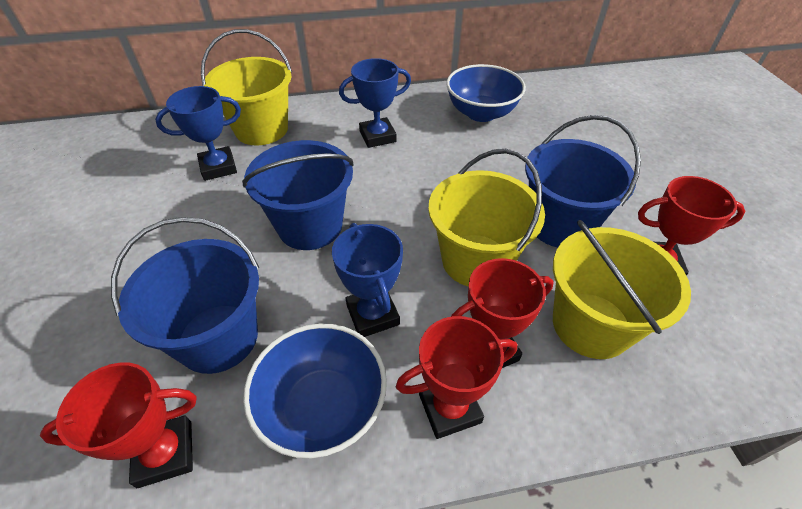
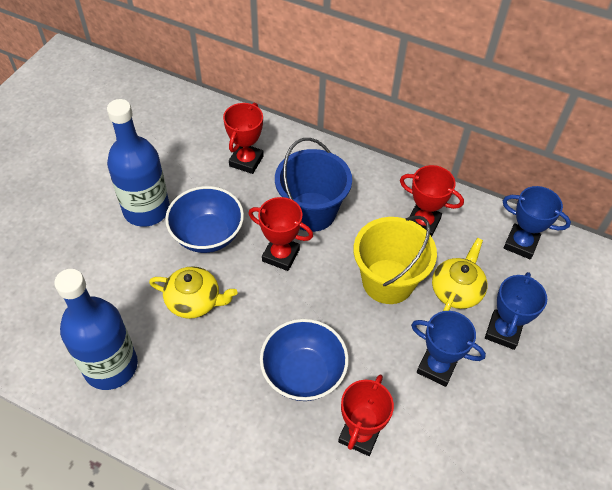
blue bottle: 0 -> 2
blue bucket: 3 -> 1
yellow bucket: 3 -> 1
yellow teapot: 0 -> 2

